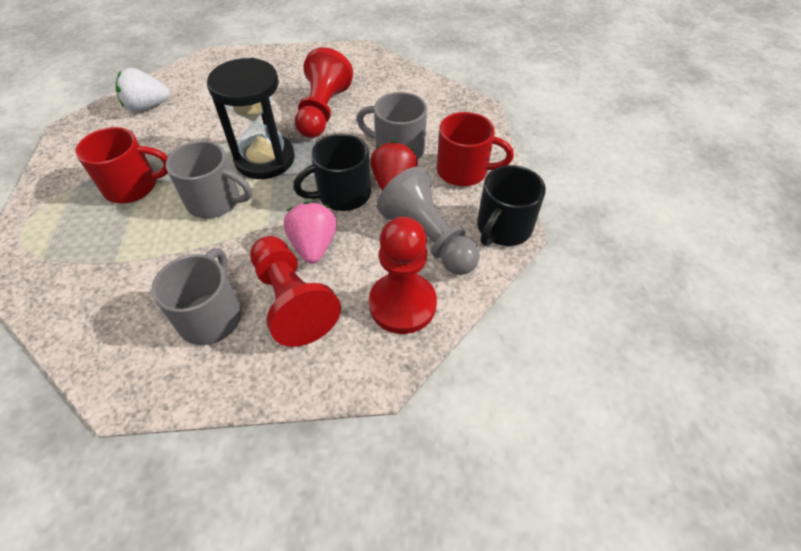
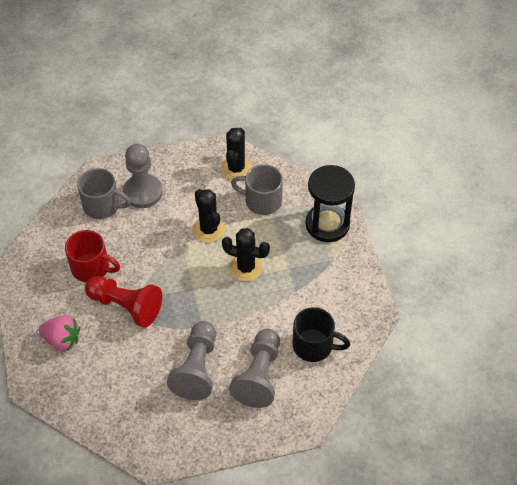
black cactus: 0 -> 3
black mug: 2 -> 1
grey mug: 3 -> 2
grey pawn: 1 -> 3
red mug: 2 -> 1
red pawn: 3 -> 1
red strawberry: 1 -> 0
white strawberry: 1 -> 0

